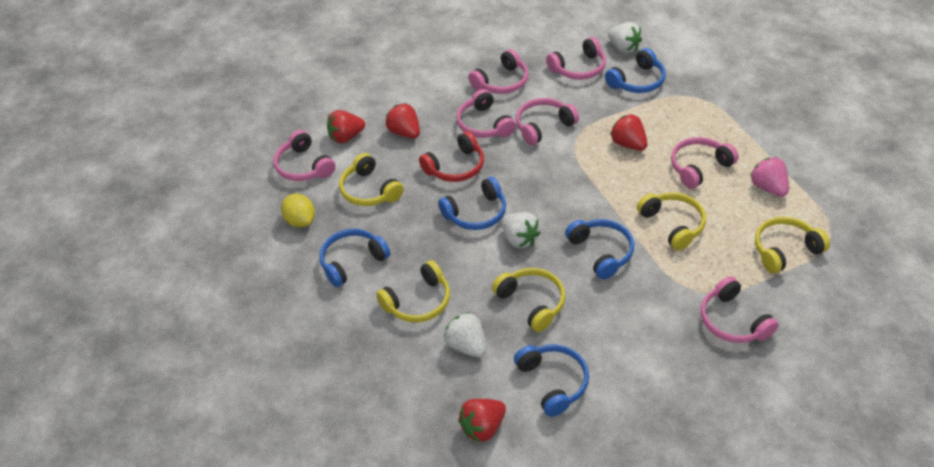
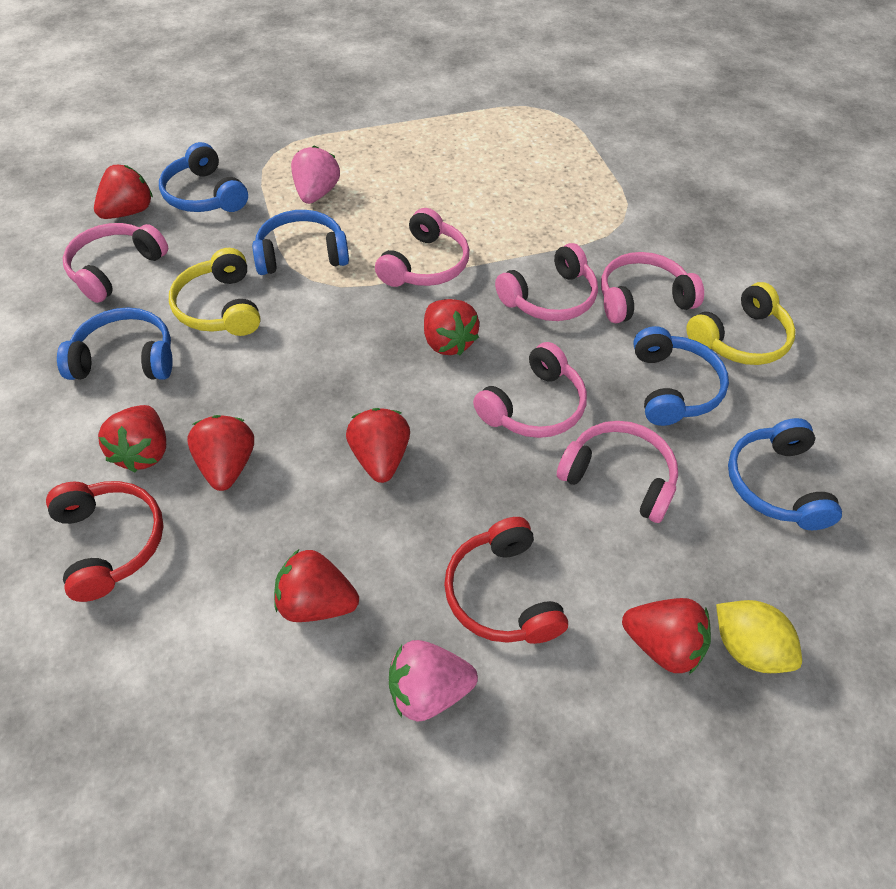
pink headphones: 7 -> 6
pink strawberry: 1 -> 2
red headphones: 1 -> 2
red strawberry: 4 -> 7
white strawberry: 3 -> 0
yellow headphones: 5 -> 2

